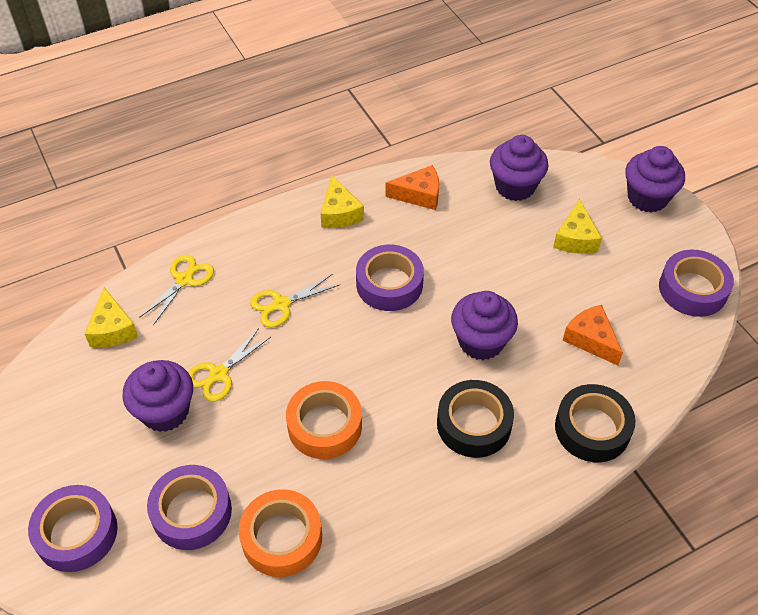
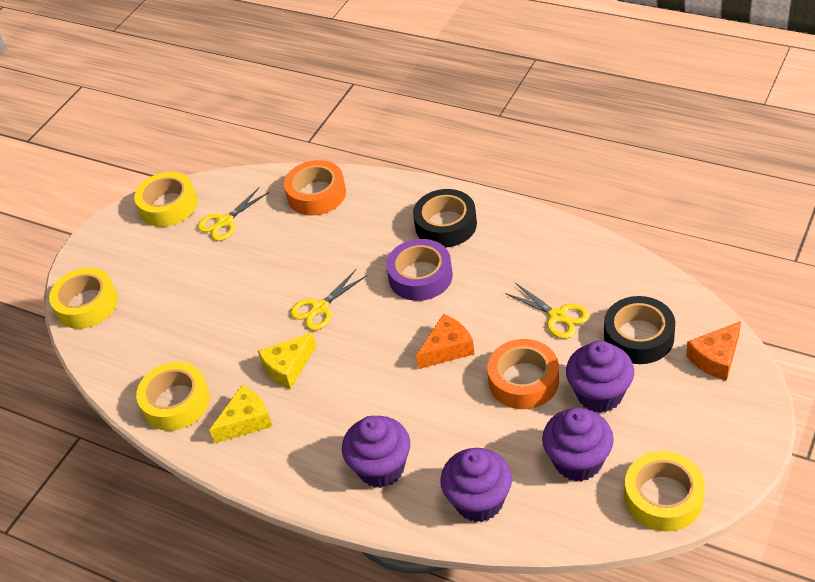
purple tape: 4 -> 1
yellow cheese: 3 -> 2
yellow tape: 0 -> 4

